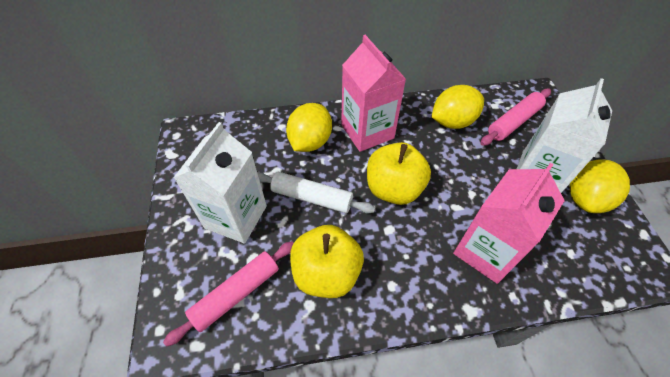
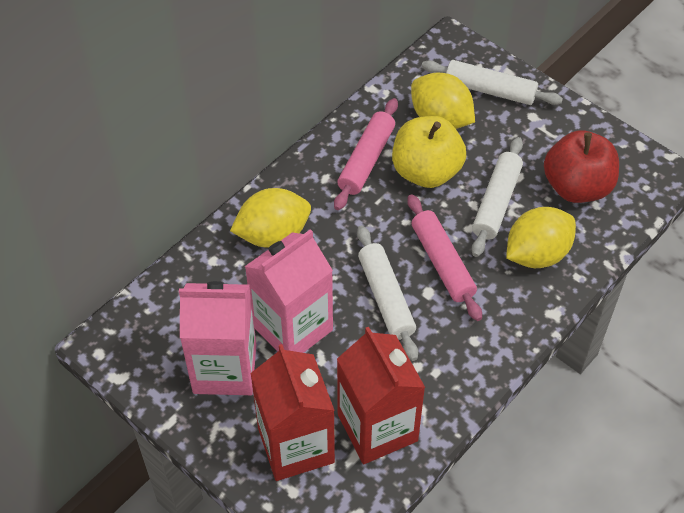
red apple: 0 -> 1
red carton: 0 -> 2
white carton: 2 -> 0
white rolling pin: 1 -> 3
yellow apple: 2 -> 1

